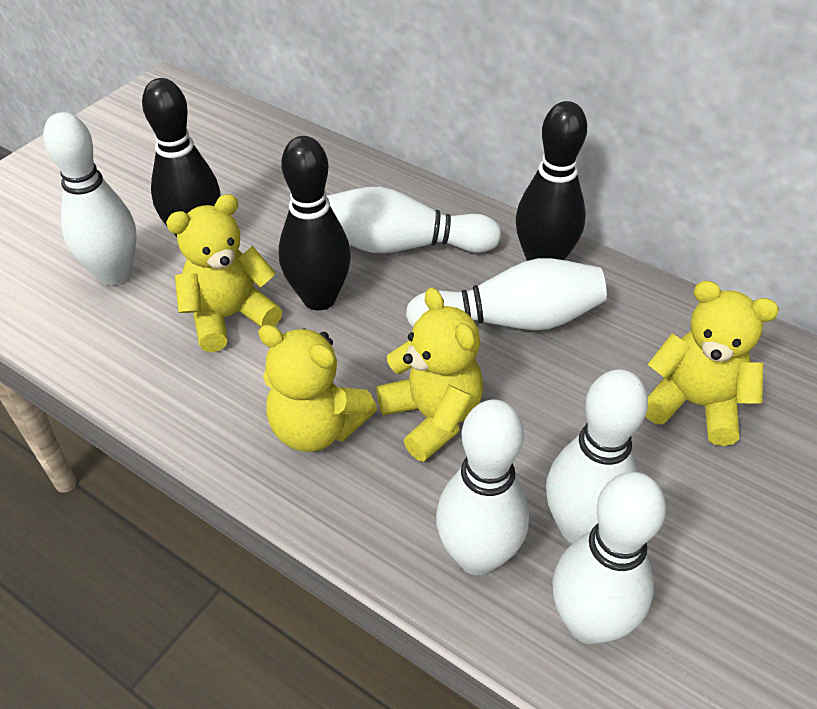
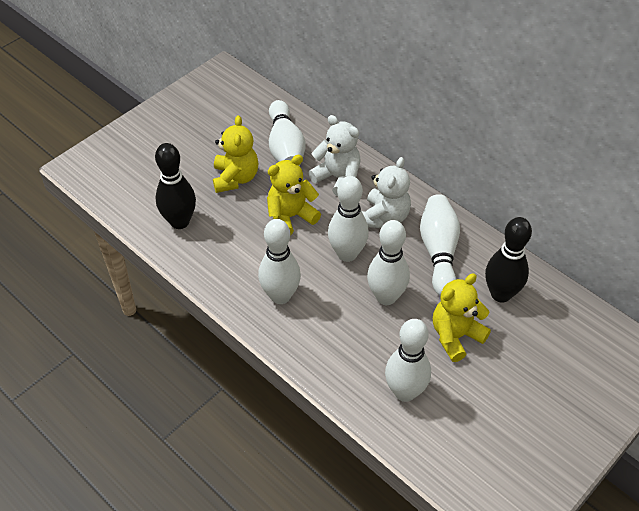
black bowling pin: 3 -> 2
white teddy bear: 0 -> 2
yellow teddy bear: 4 -> 3

